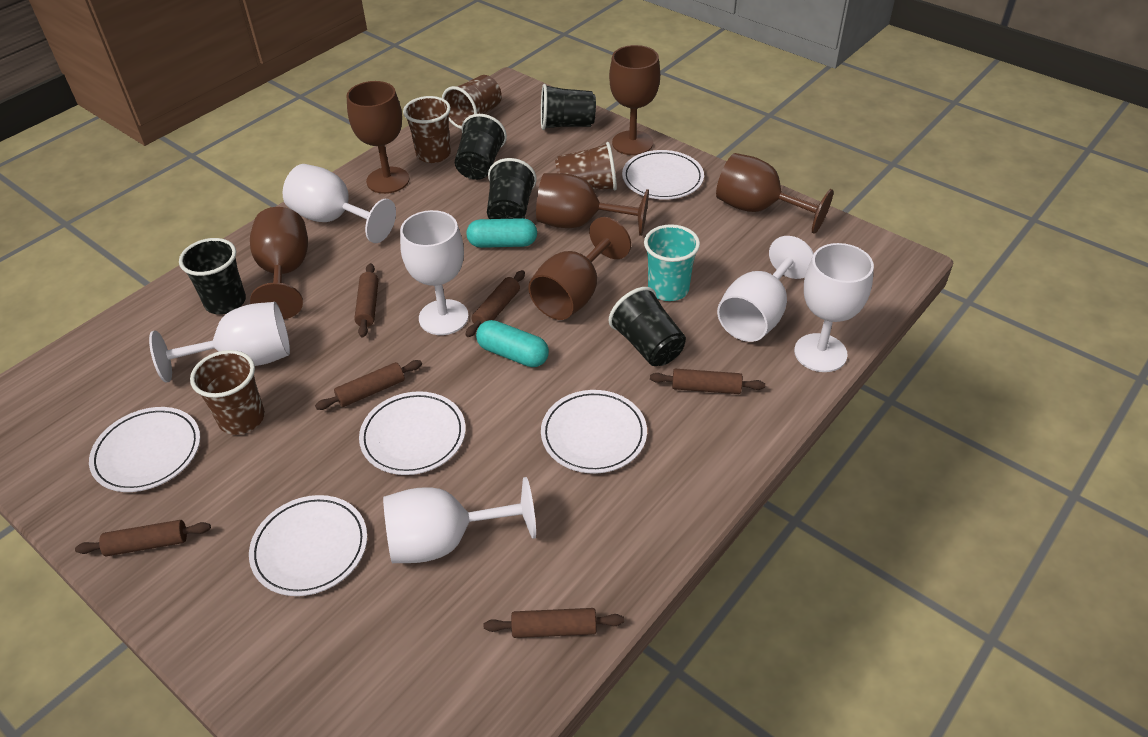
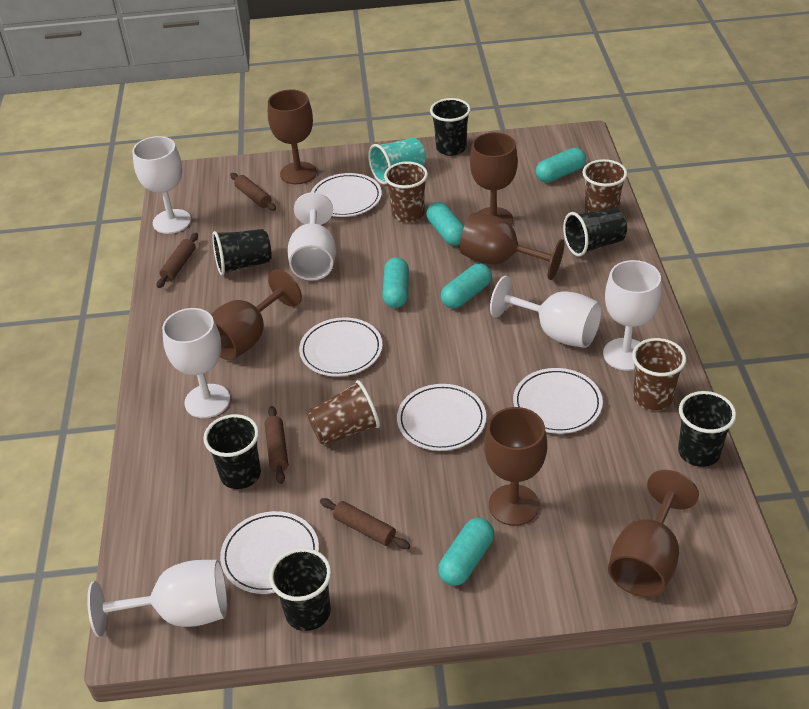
black cup: 5 -> 6
brown rolling pin: 6 -> 4
turquoise capsule: 2 -> 5

